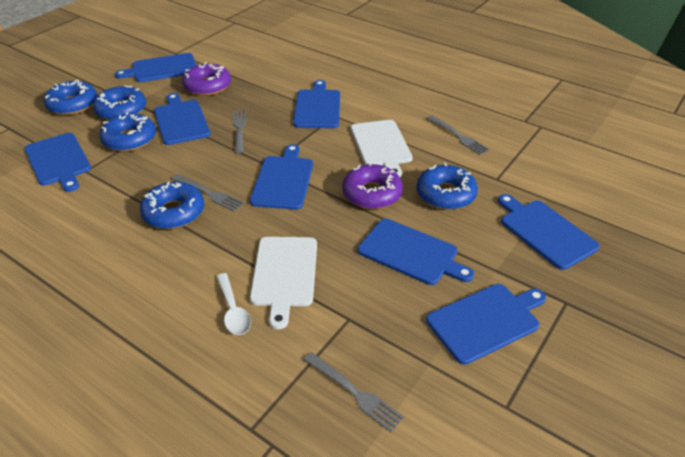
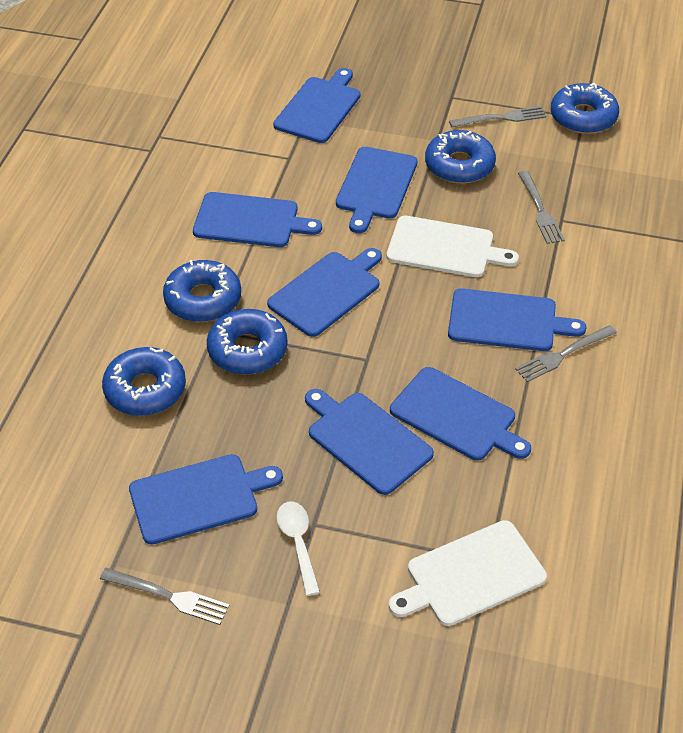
purple donut: 2 -> 0

